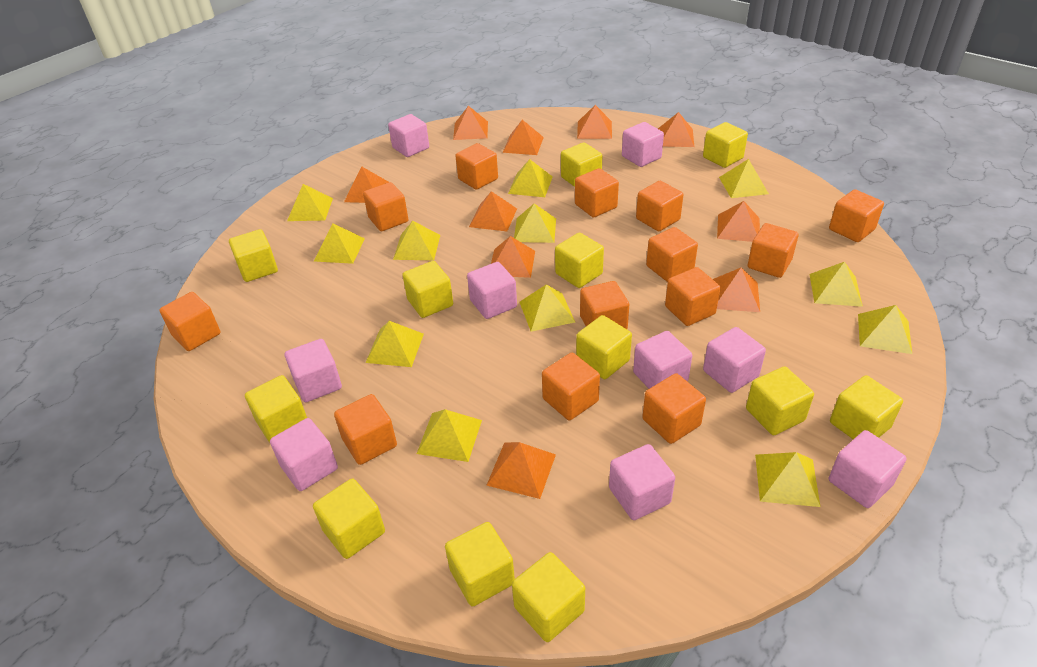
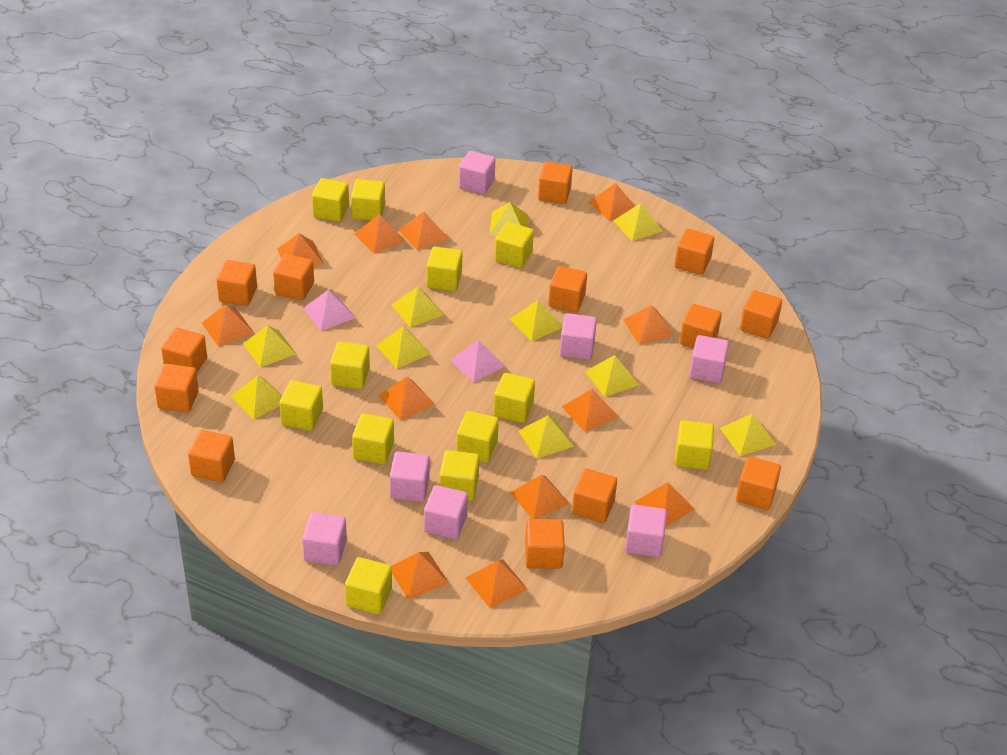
orange pyramid: 10 -> 12
pink cube: 9 -> 7
pink pyramid: 0 -> 2
yellow pyramid: 12 -> 10

